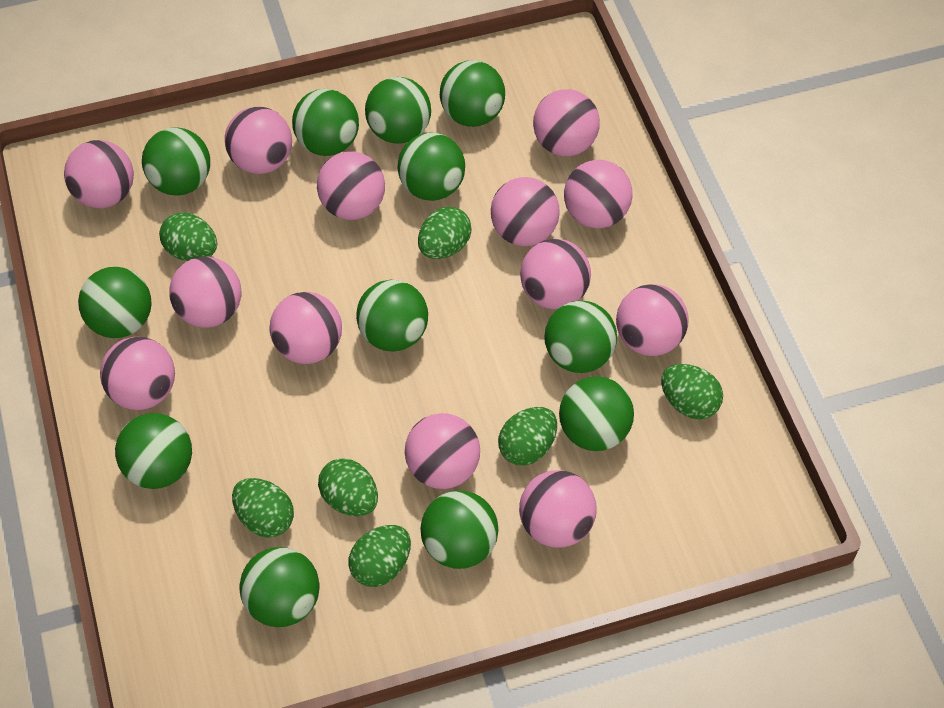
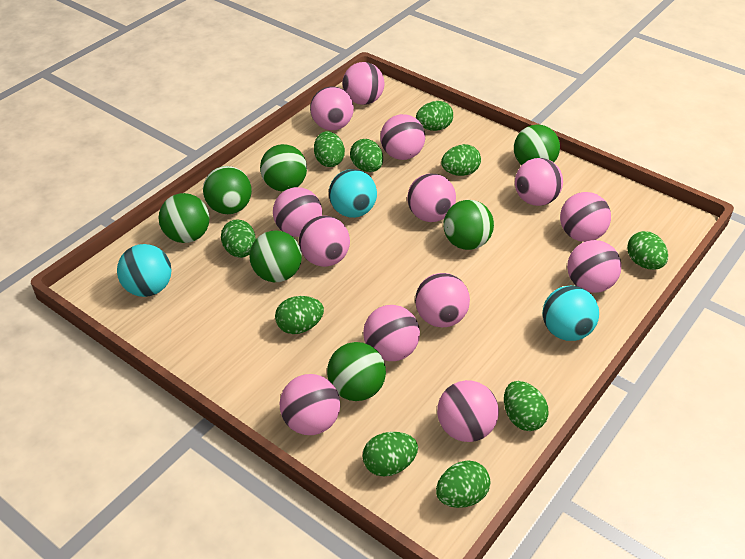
green ball: 12 -> 7
green egg: 7 -> 10
turquoise ball: 0 -> 3

